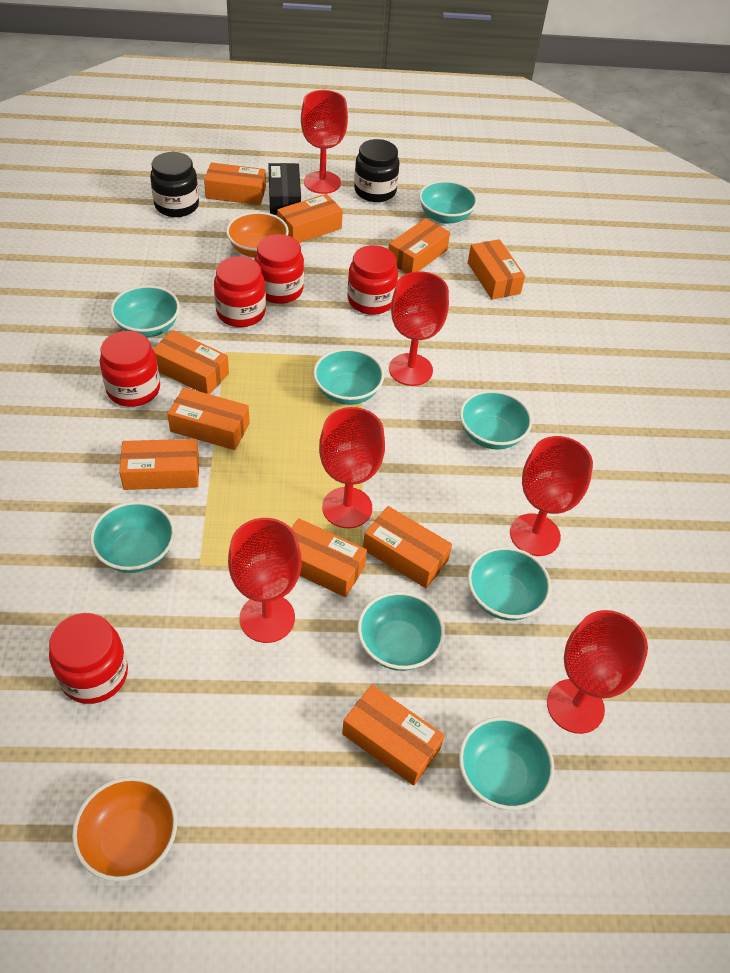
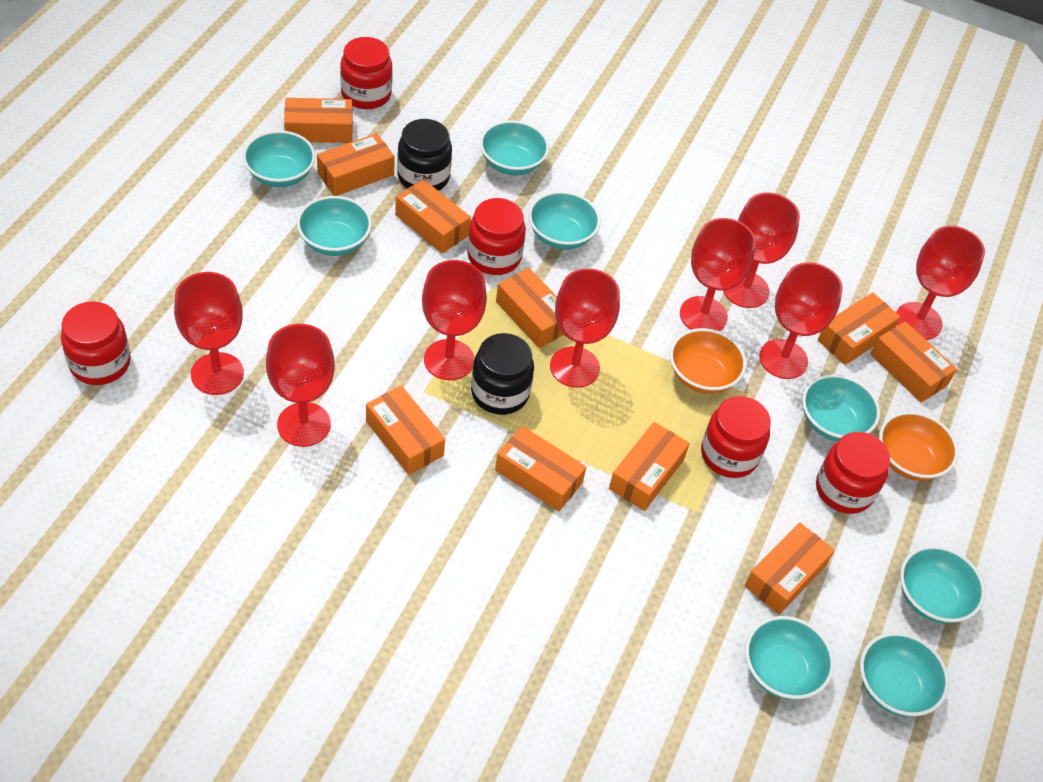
black box: 1 -> 0
red goblet: 6 -> 8

